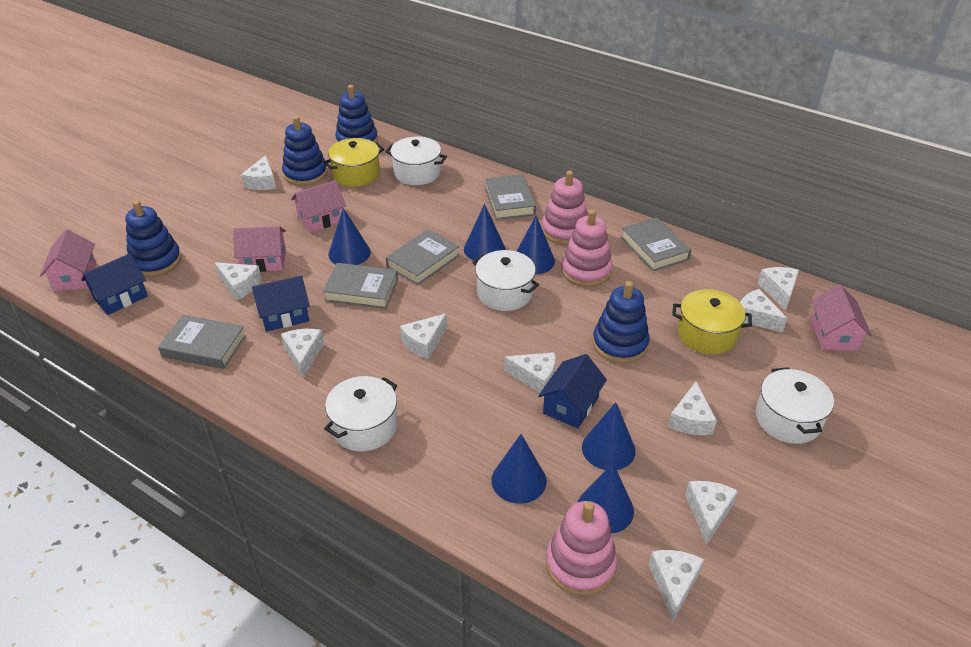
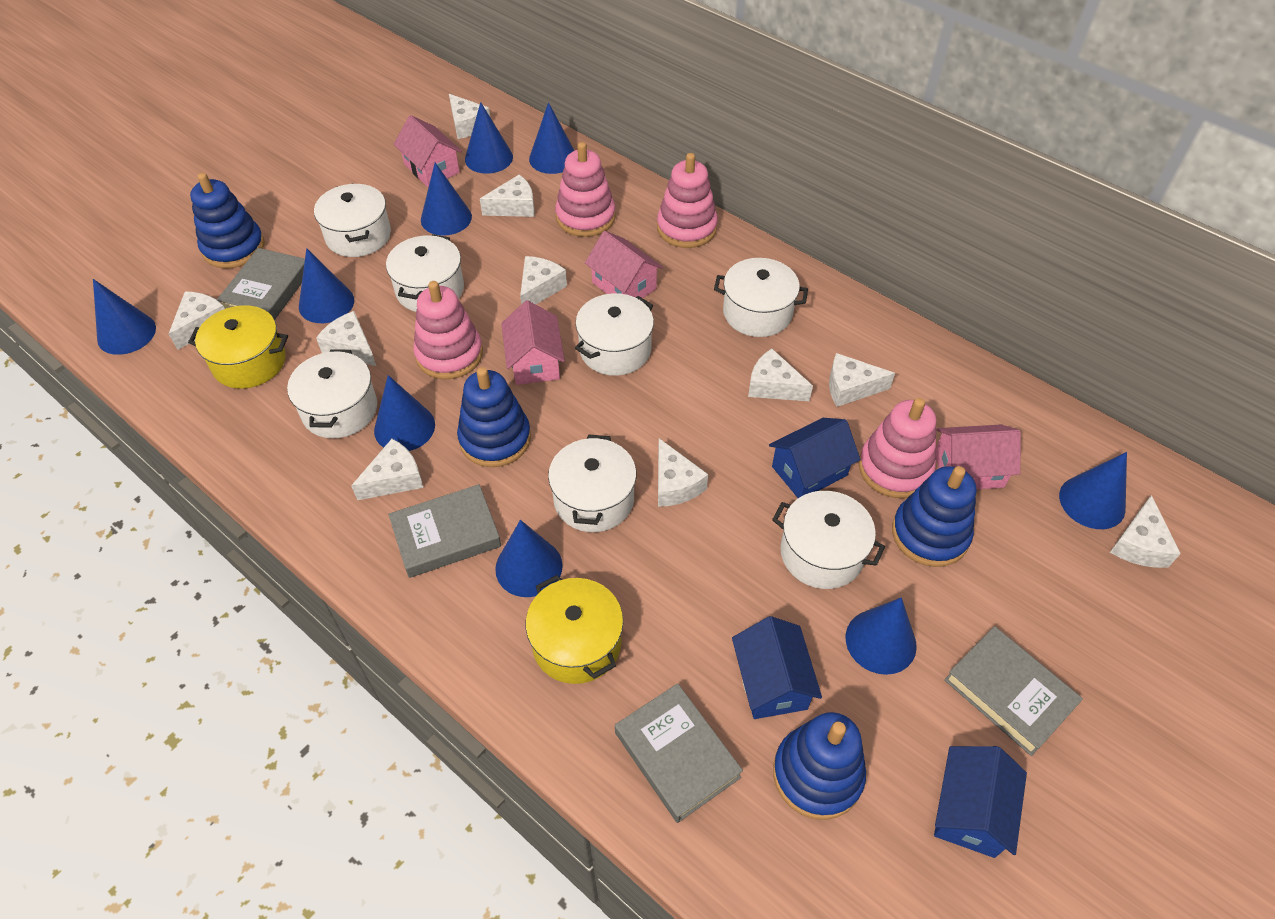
blue cone: 6 -> 9
grey book: 5 -> 4
pink stacking toy: 3 -> 4
white pot: 4 -> 7

